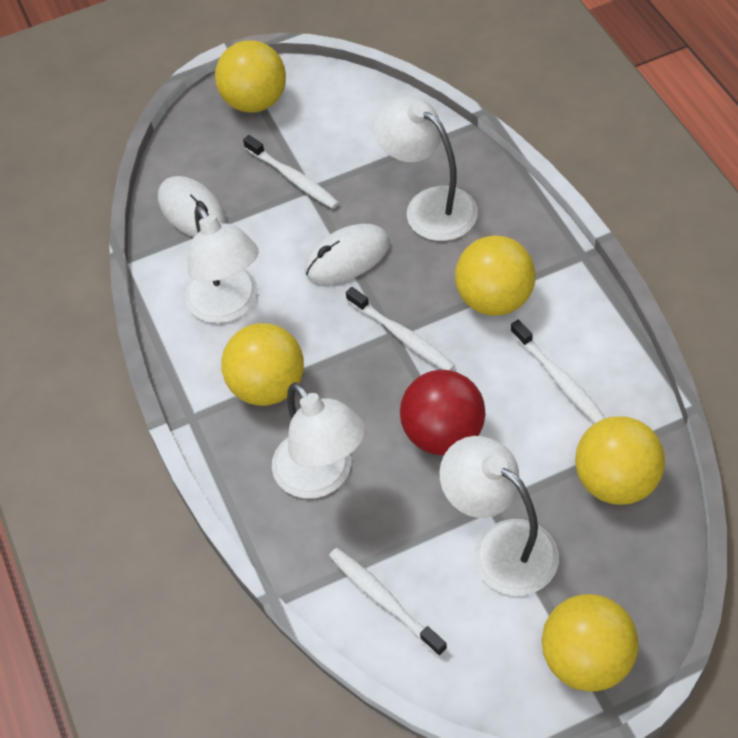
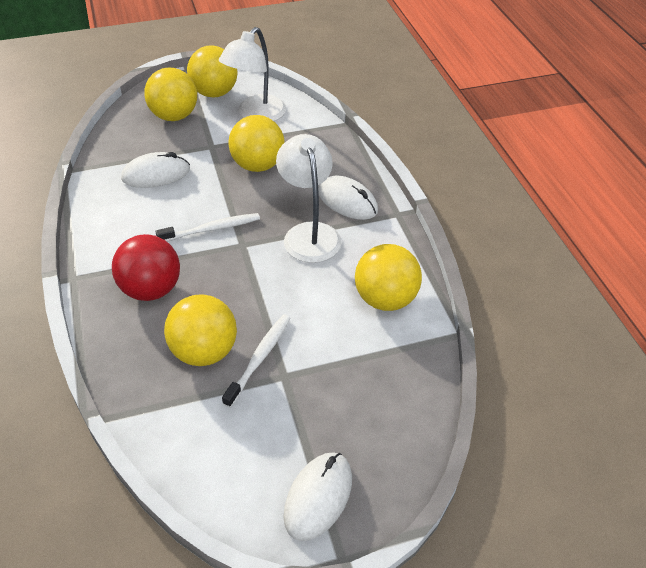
white lamp: 4 -> 2
white mouse: 2 -> 3
white toothbrush: 4 -> 2

